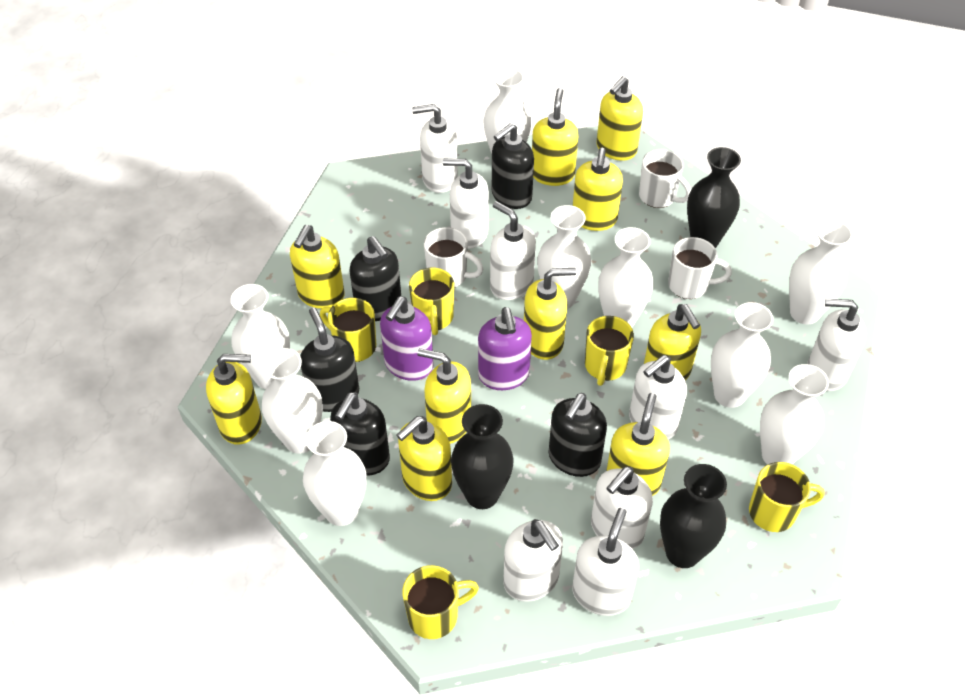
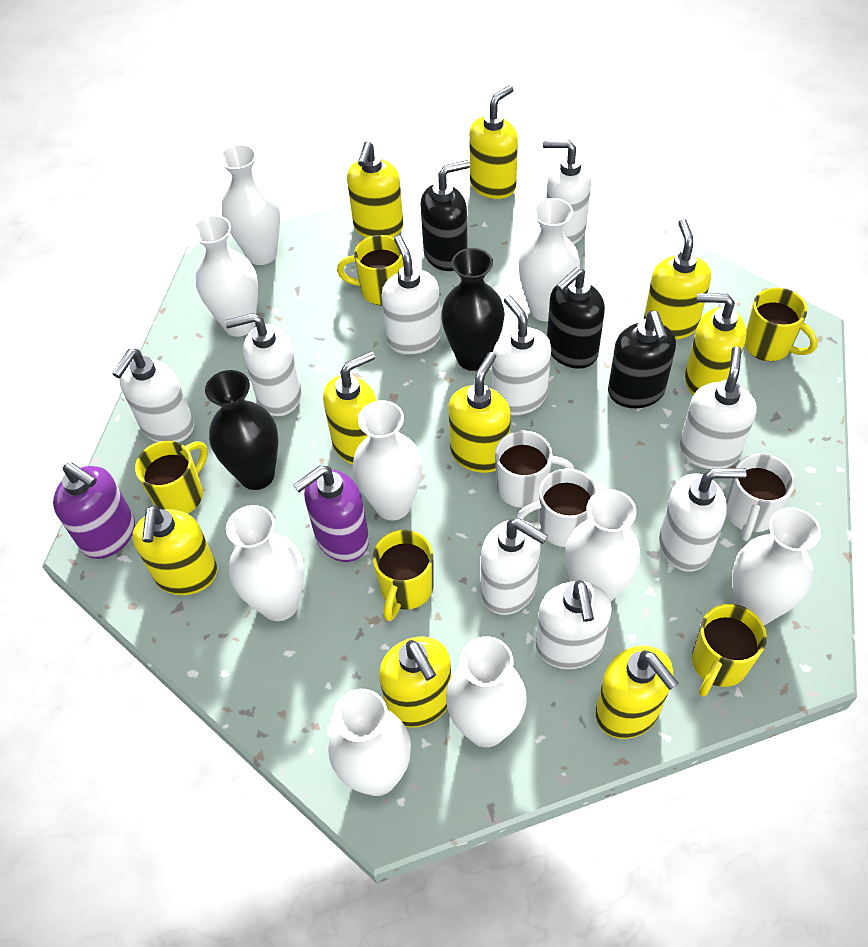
black soap dispenser: 5 -> 3
black vase: 3 -> 2
white soap dispenser: 8 -> 9
yellow soap dispenser: 10 -> 9

